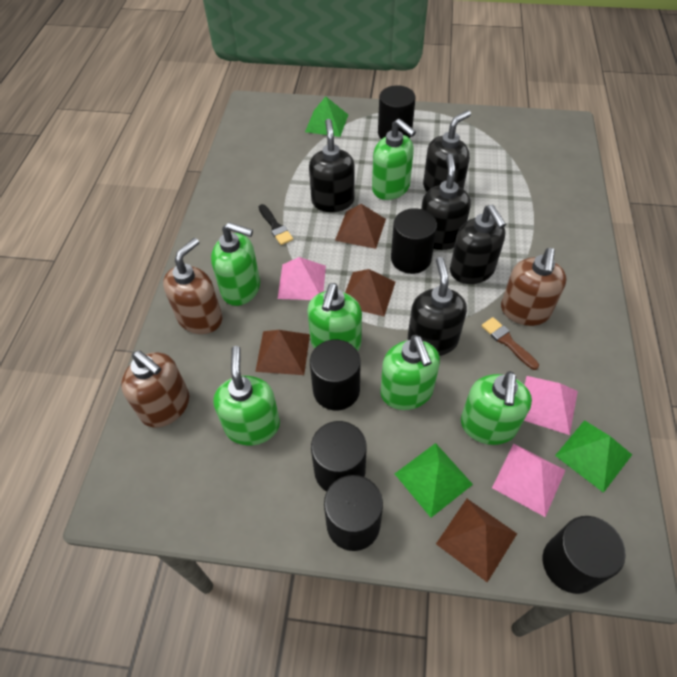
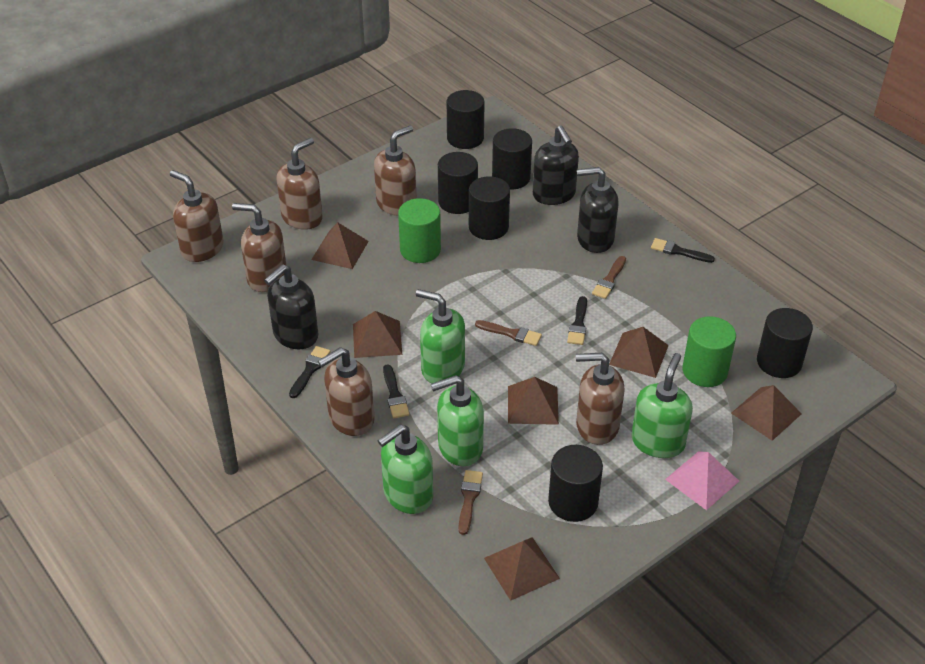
black brush: 1 -> 4
black soap dispenser: 5 -> 3
brown brush: 1 -> 3
brown pyramid: 4 -> 6
brown soap dispenser: 3 -> 6
green cylinder: 0 -> 2
green pyramid: 3 -> 0
green soap dispenser: 6 -> 4
pink pyramid: 3 -> 1

